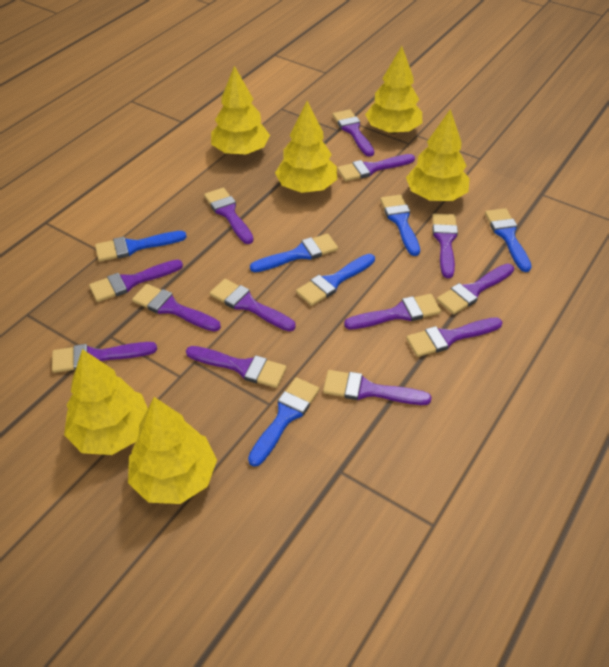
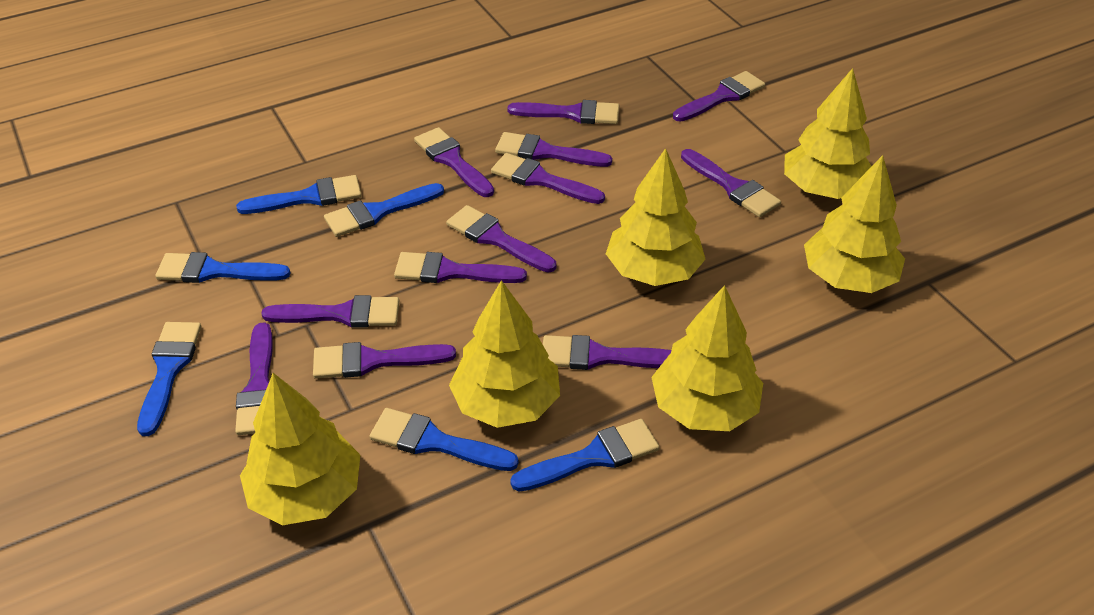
purple brush: 13 -> 12

